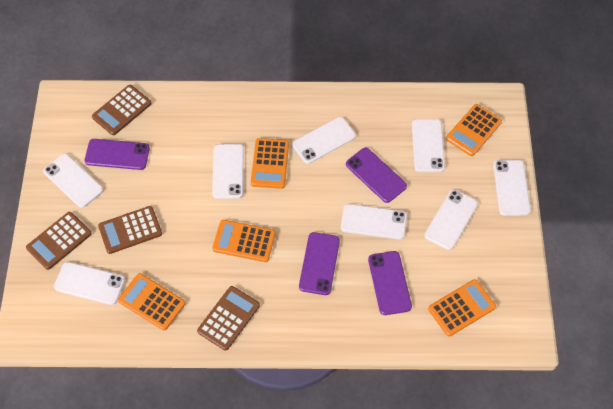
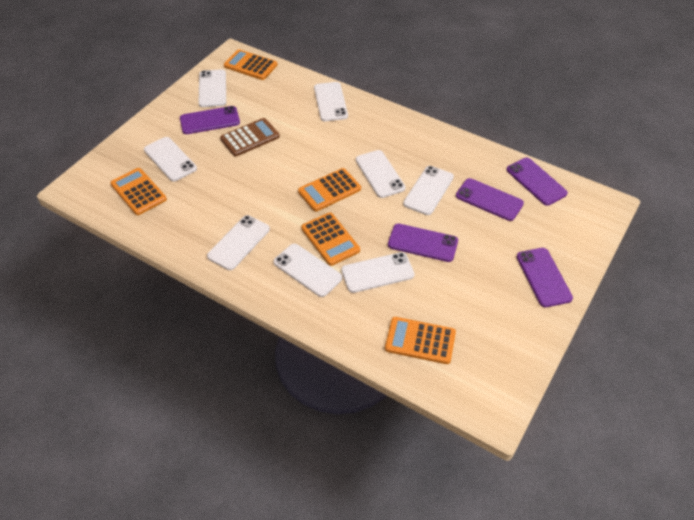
brown calculator: 4 -> 1
purple phone: 4 -> 5

